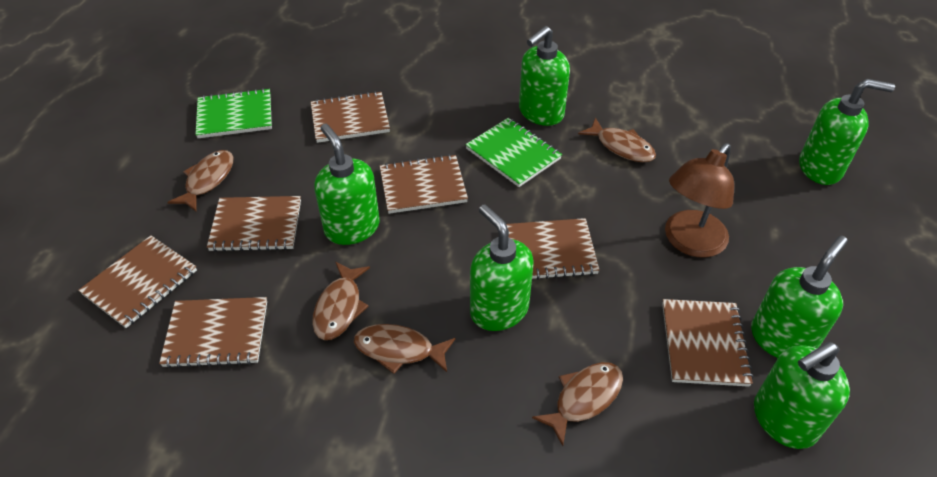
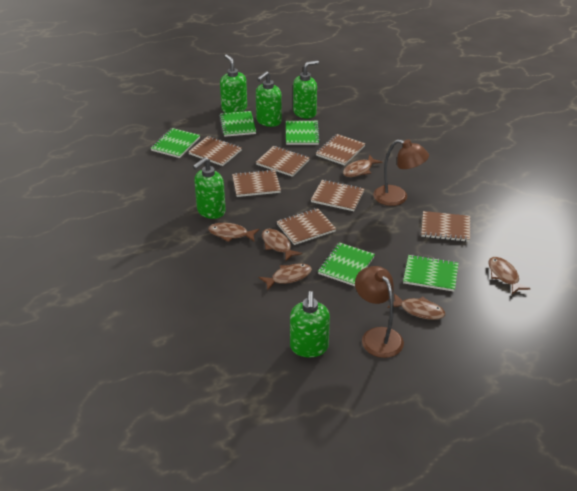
brown fish: 5 -> 6
brown lamp: 1 -> 2
green notebook: 2 -> 5
green soap dispenser: 6 -> 5

